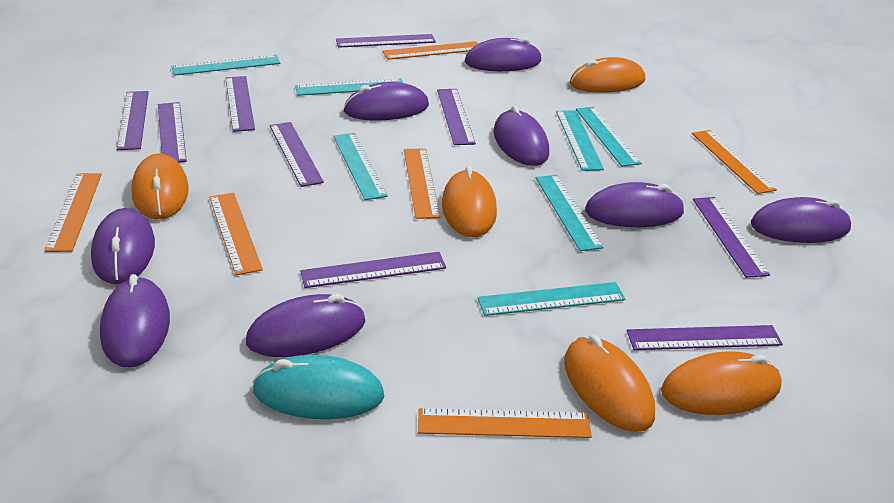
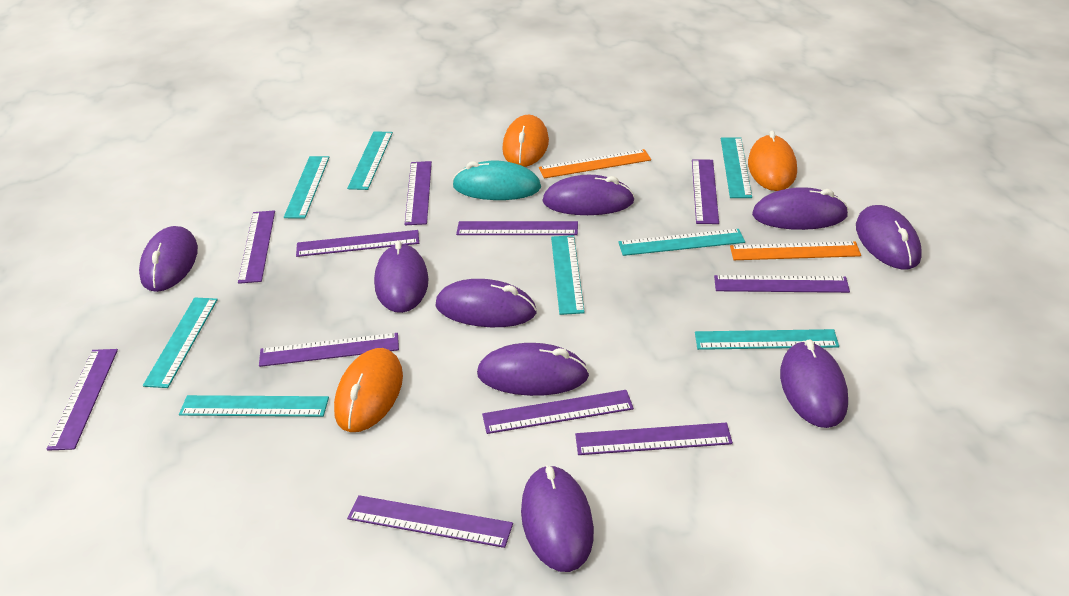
orange mouse: 5 -> 3
orange ruler: 6 -> 2
purple mouse: 8 -> 9
purple ruler: 9 -> 11
turquoise ruler: 7 -> 8

